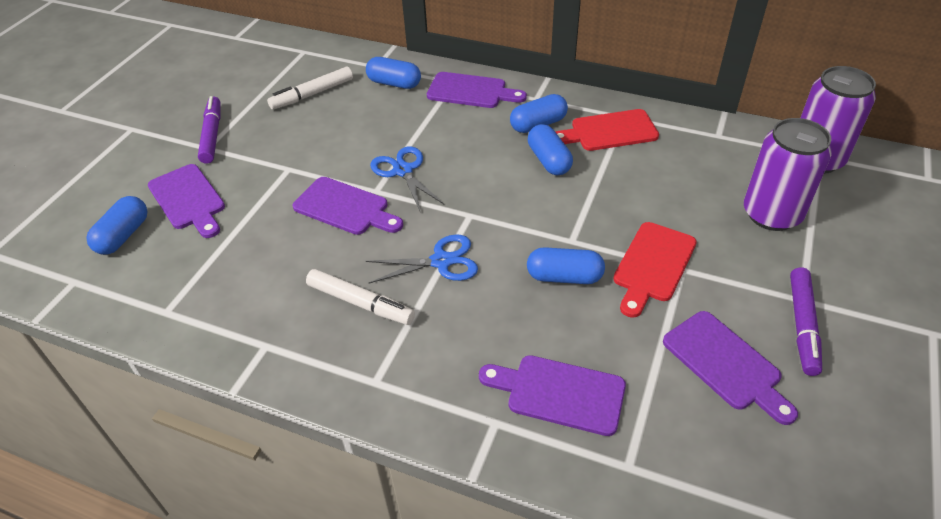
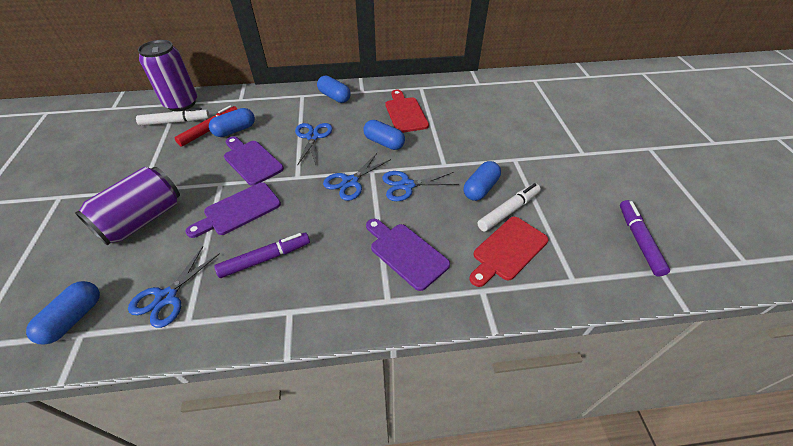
blue scissors: 2 -> 4
purple cutting board: 5 -> 3
red marker: 0 -> 1

